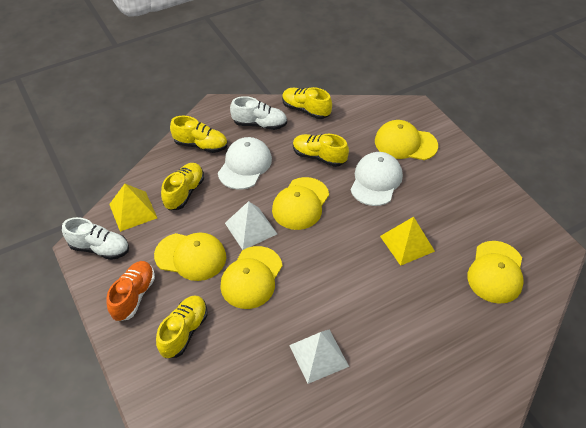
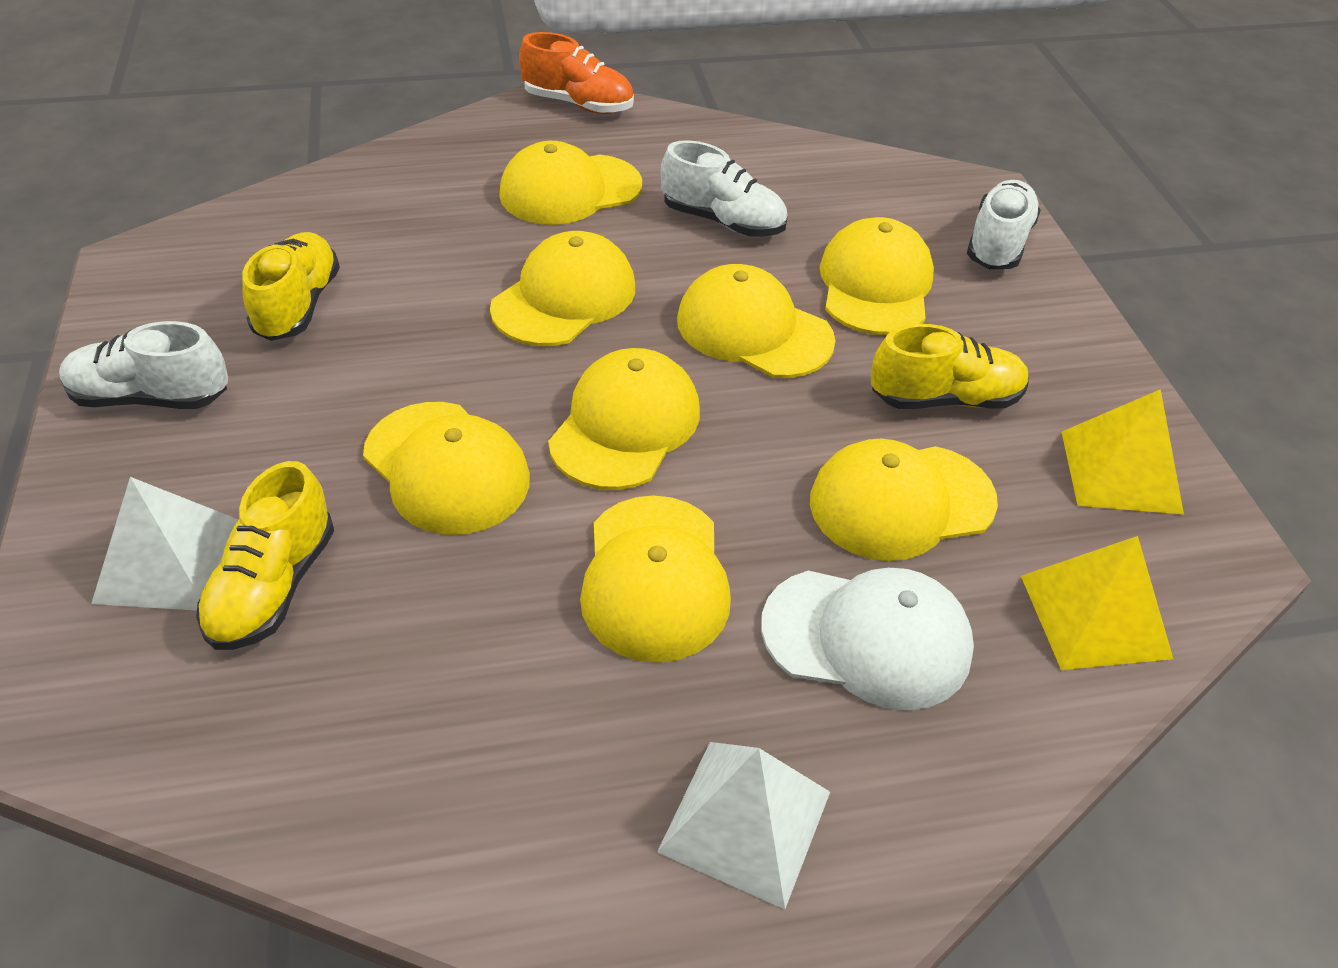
white cap: 2 -> 1
white shoe: 2 -> 3
yellow cap: 5 -> 8
yellow shoe: 5 -> 3

